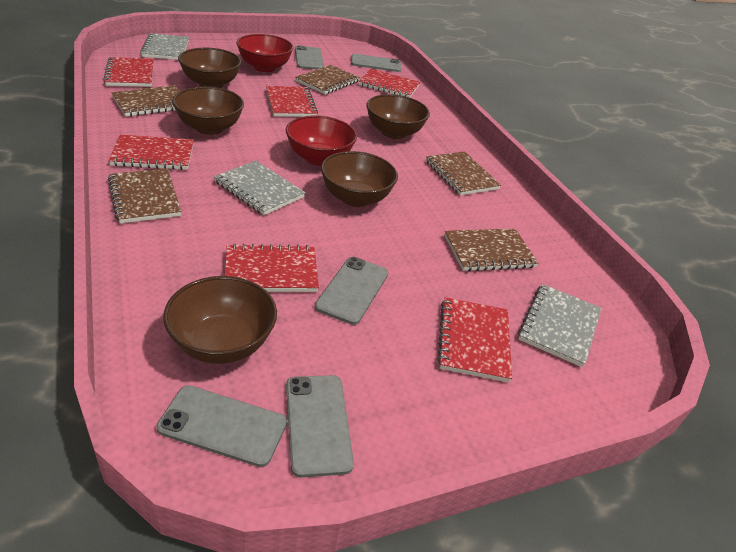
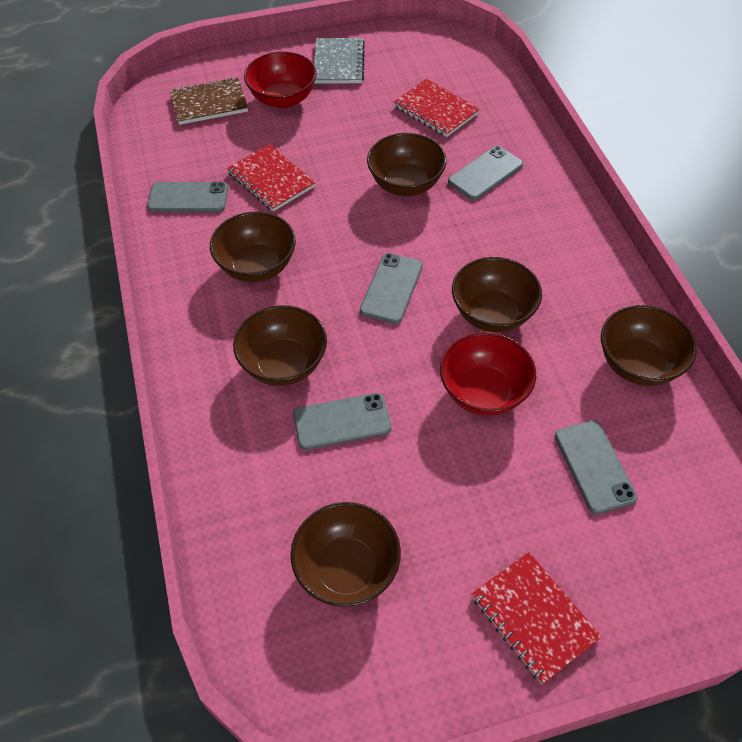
brown bowl: 5 -> 6
brown notebook: 5 -> 1
grey notebook: 3 -> 1
red notebook: 6 -> 3

